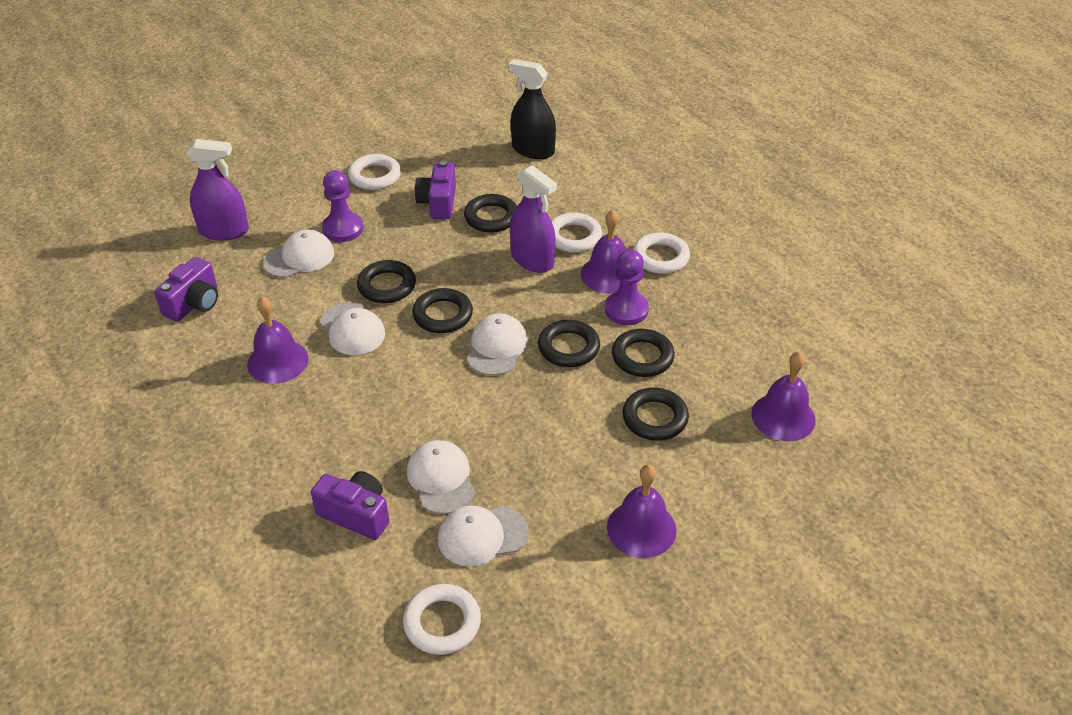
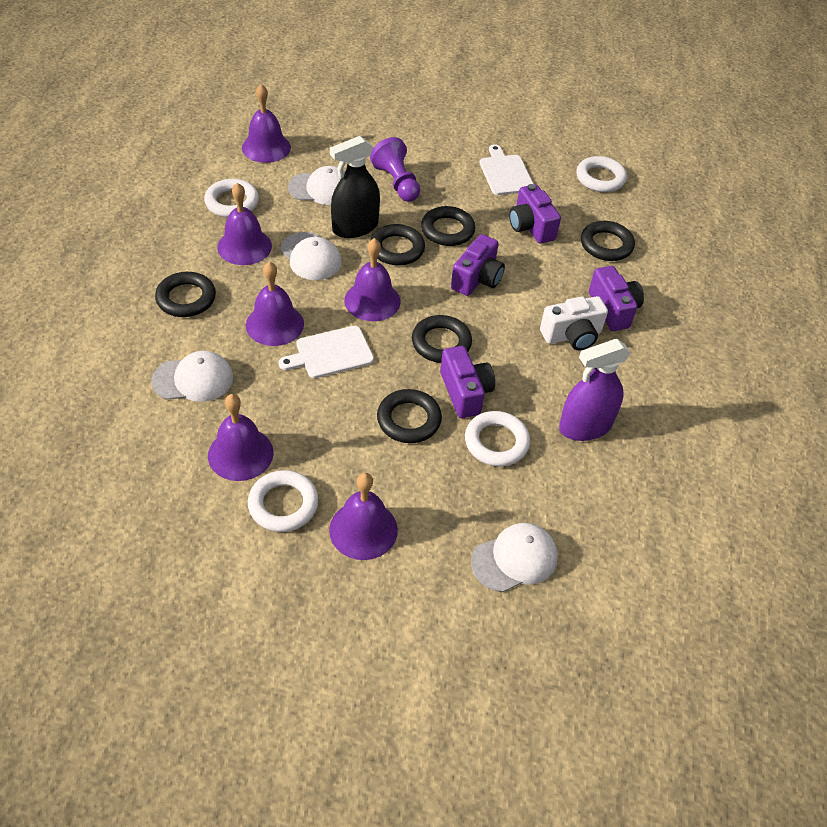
purple bell: 4 -> 6
purple camera: 3 -> 4
purple pawn: 2 -> 1
purple spray bottle: 2 -> 1
white camera: 0 -> 1
white cap: 5 -> 4
white cutting board: 0 -> 2

